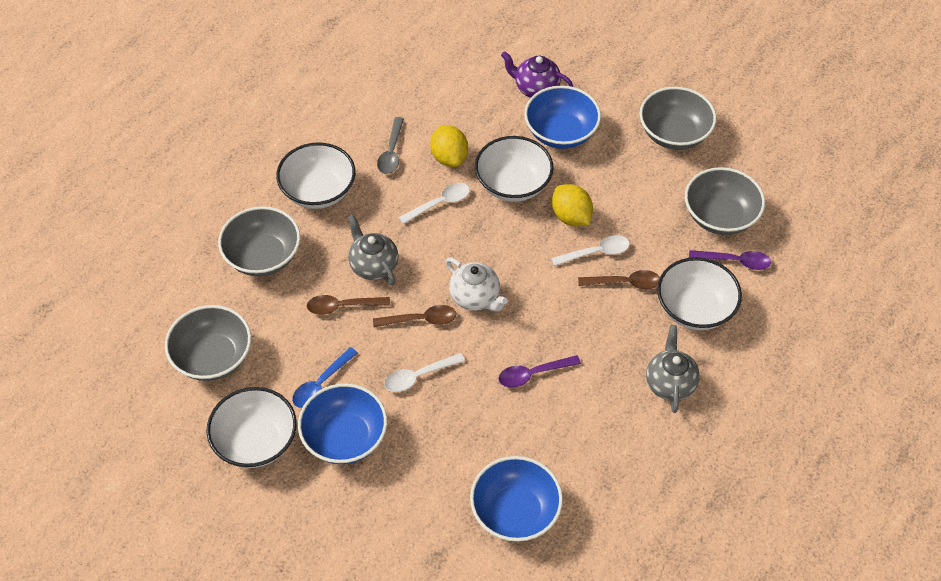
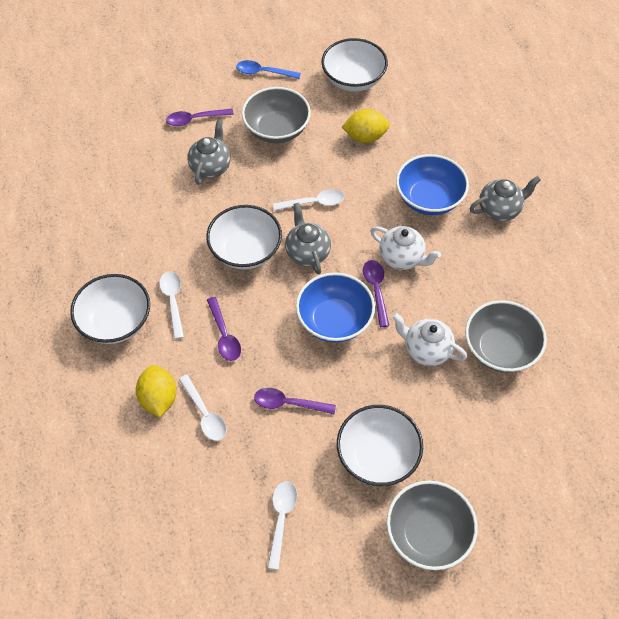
blue bowl: 3 -> 2
brown spoon: 3 -> 0
grey bowl: 4 -> 3
grey spoon: 1 -> 0
grey teapot: 2 -> 3
purple spoon: 2 -> 4
purple teapot: 1 -> 0
white spoon: 3 -> 4
white teapot: 1 -> 2

